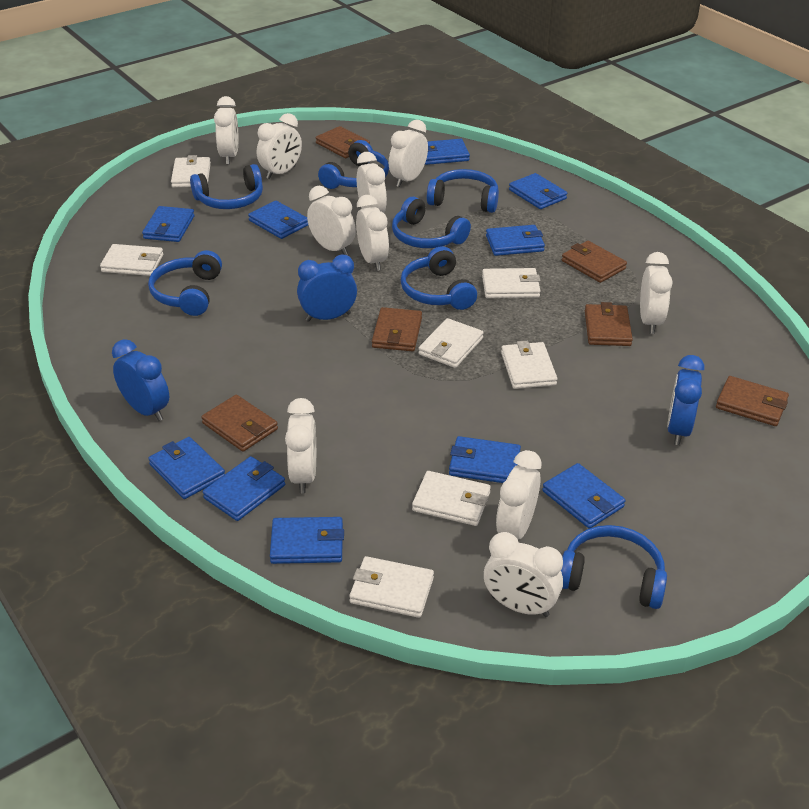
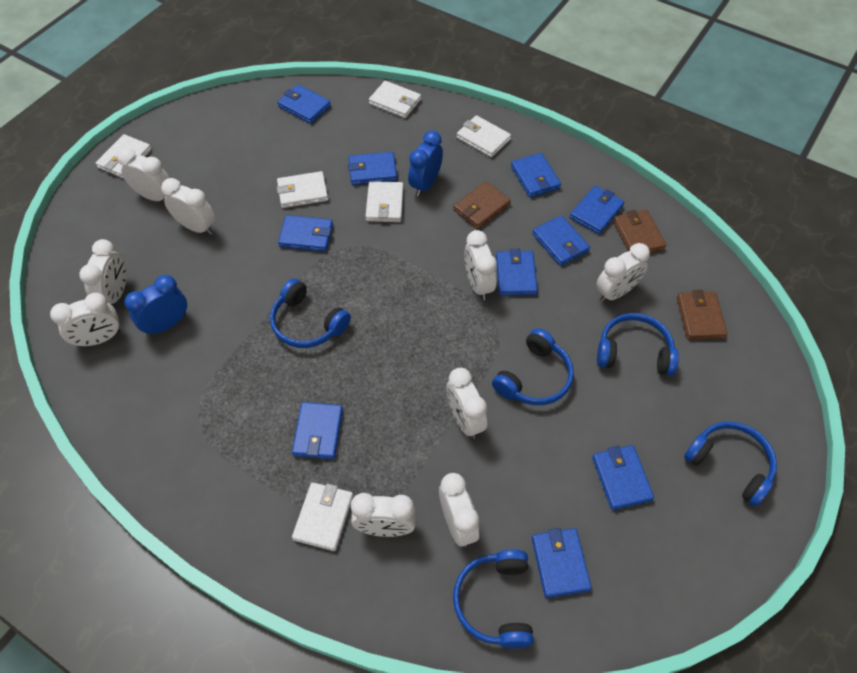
blue clock: 3 -> 2
blue headphones: 7 -> 5
brown wallet: 6 -> 3
white clock: 10 -> 9
white wallet: 7 -> 6

